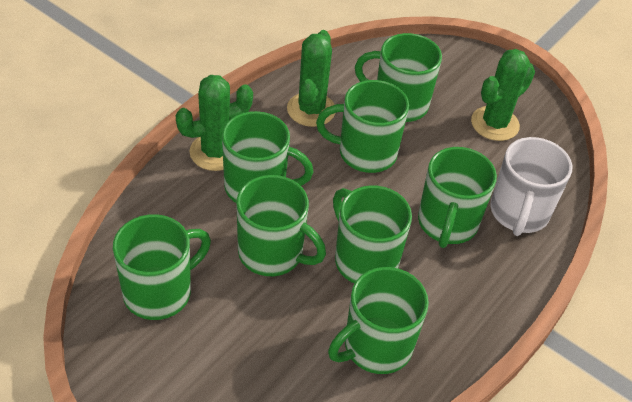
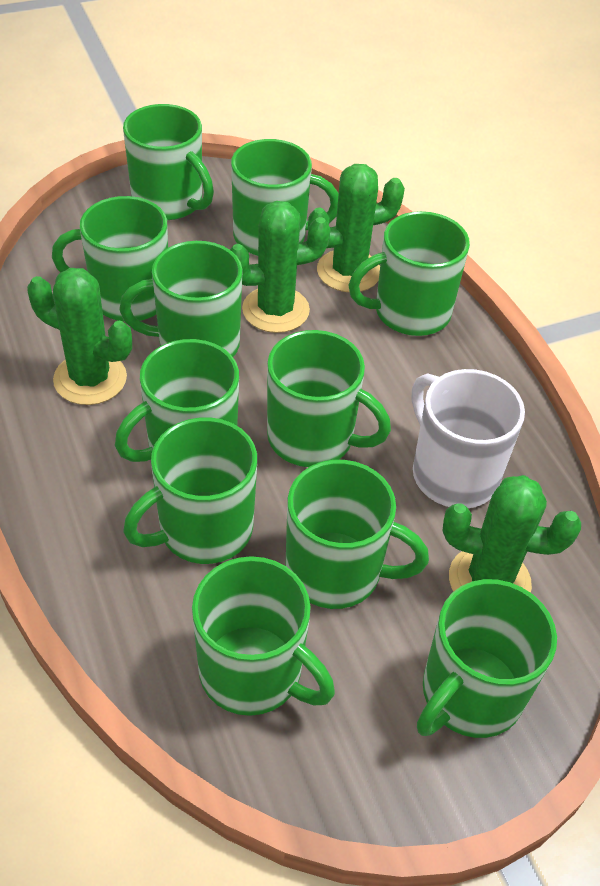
green cactus: 3 -> 4
green mug: 8 -> 11

